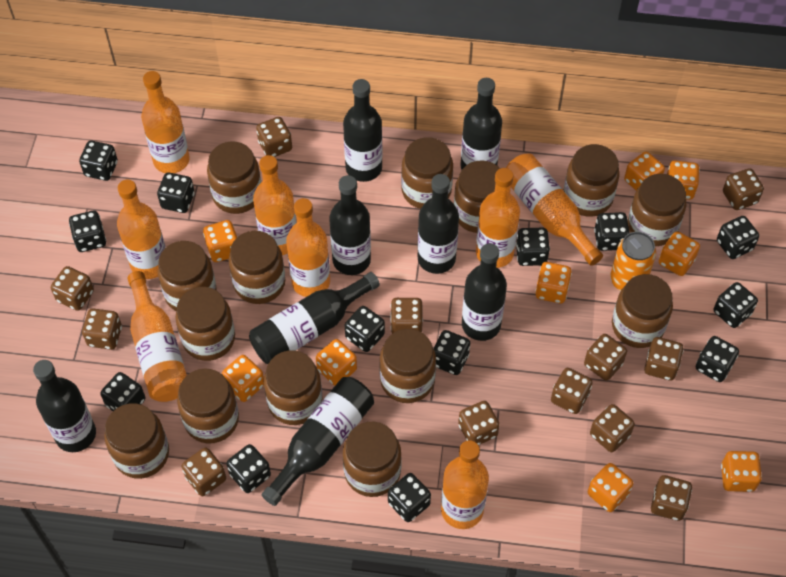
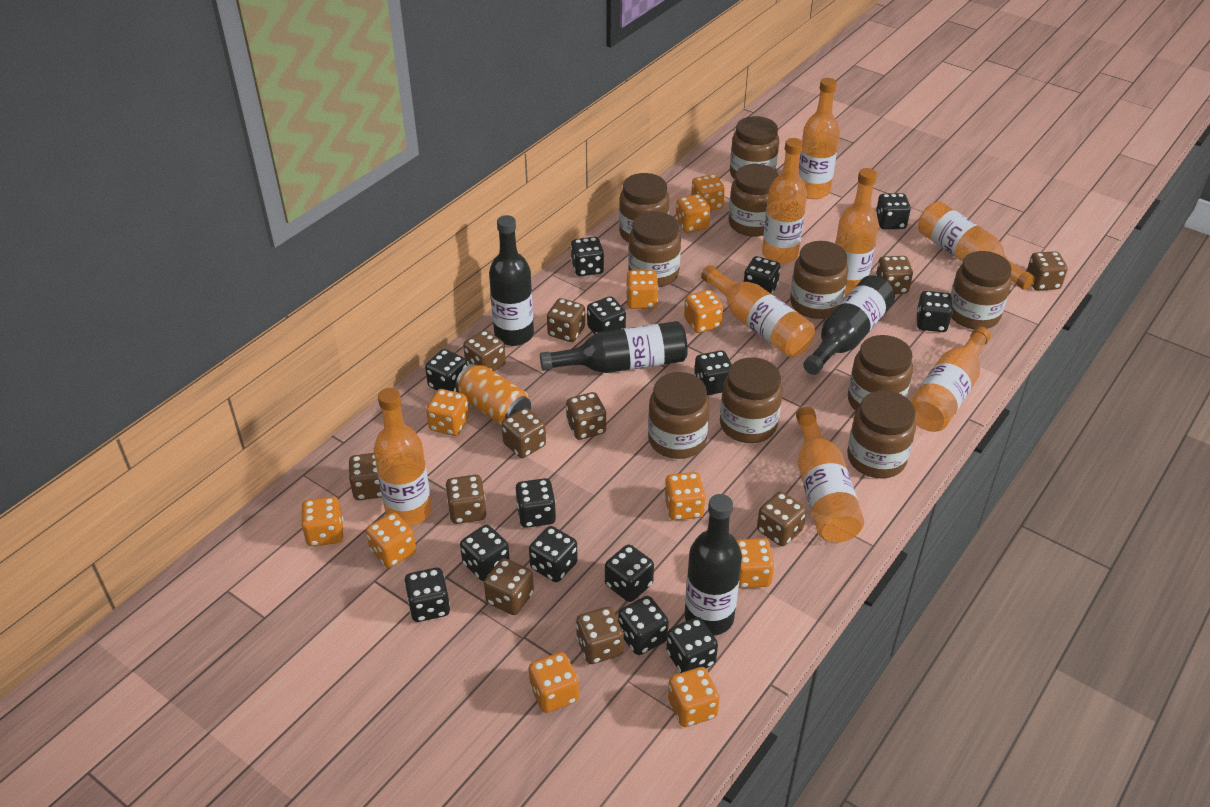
black bottle: 8 -> 4
black dice: 13 -> 14
brown dice: 12 -> 11
brown jar: 14 -> 10
orange dice: 9 -> 11

